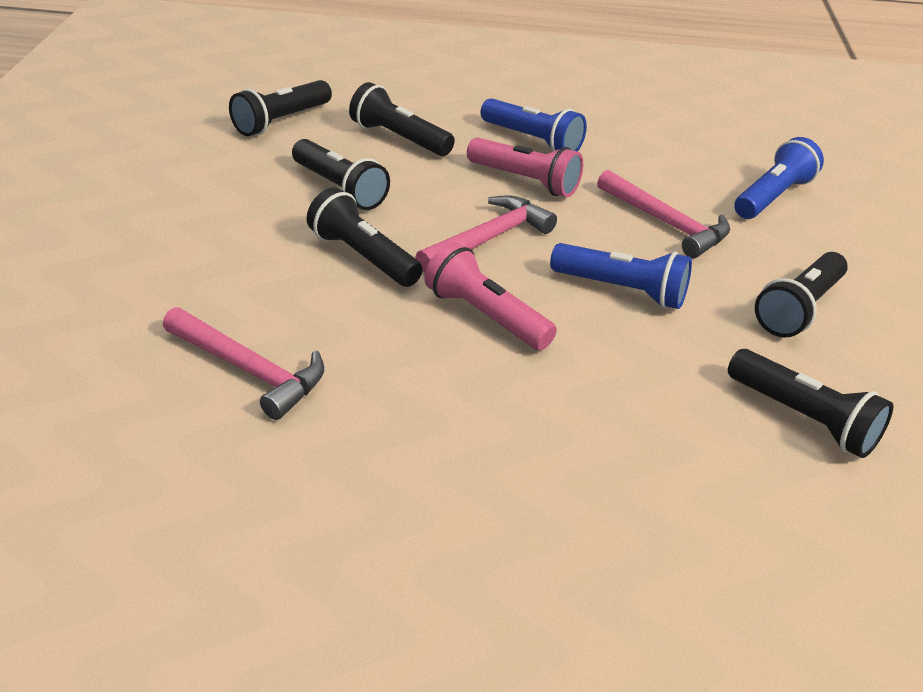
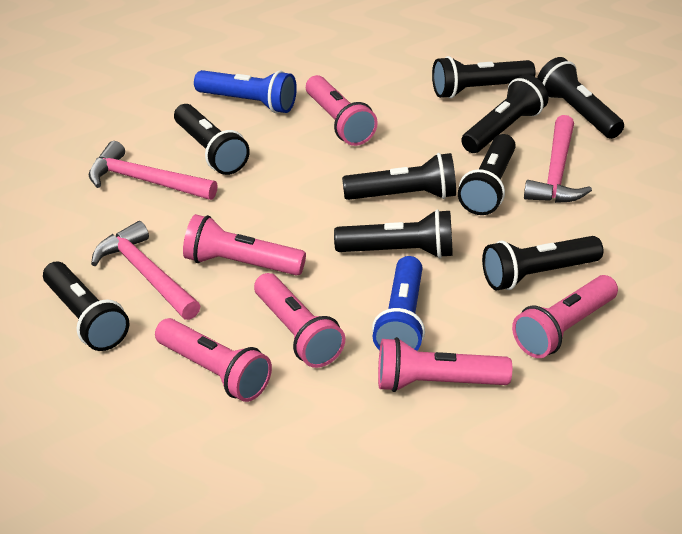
black flashlight: 6 -> 9
blue flashlight: 3 -> 2
pink flashlight: 2 -> 6

